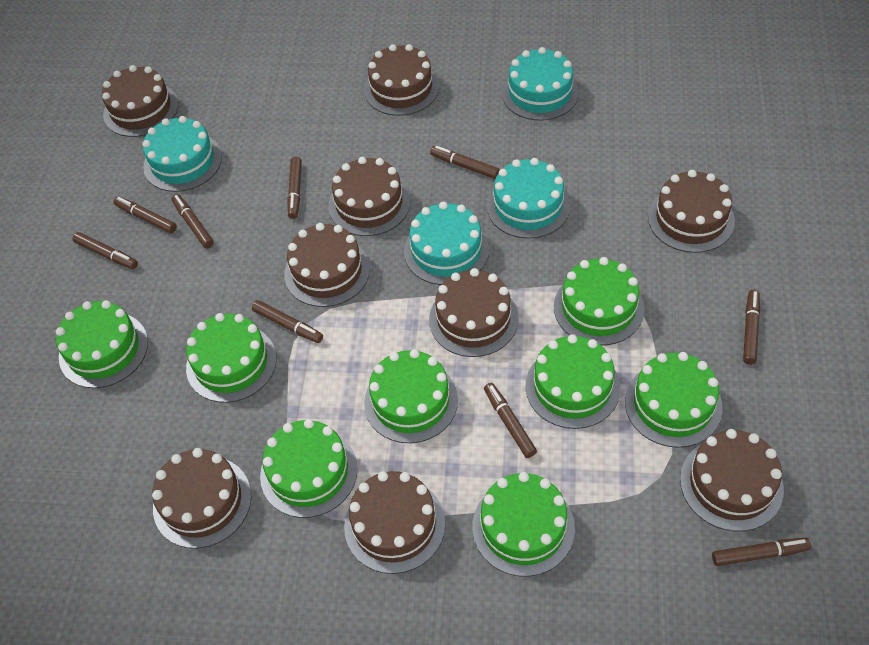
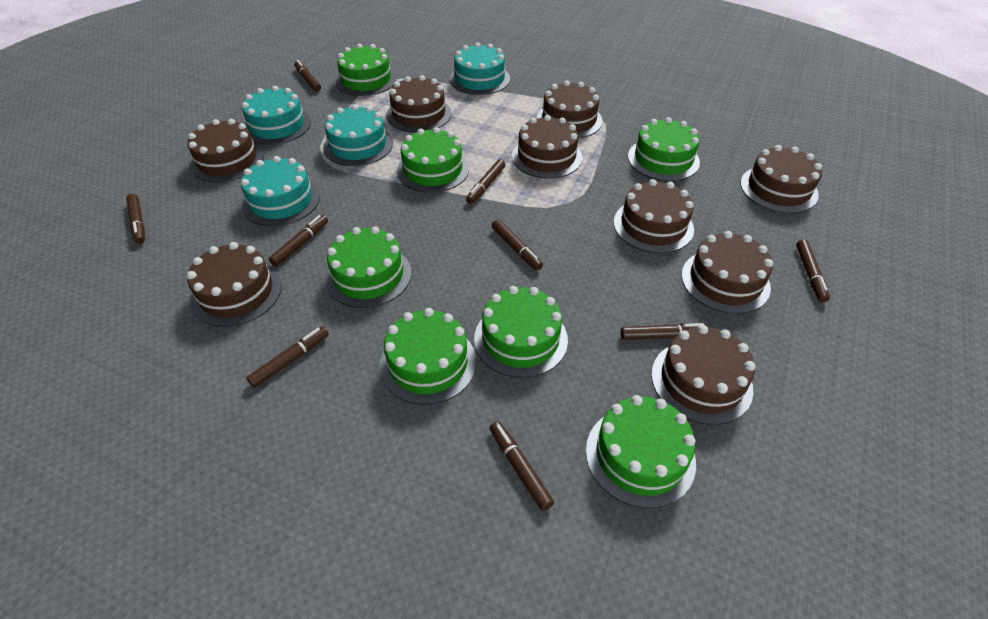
green cake: 8 -> 7

